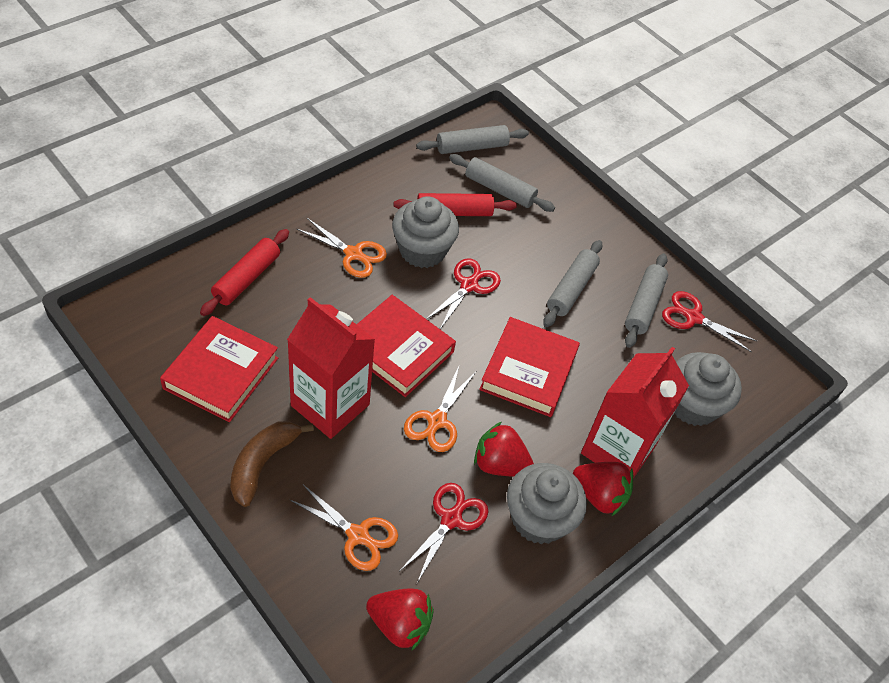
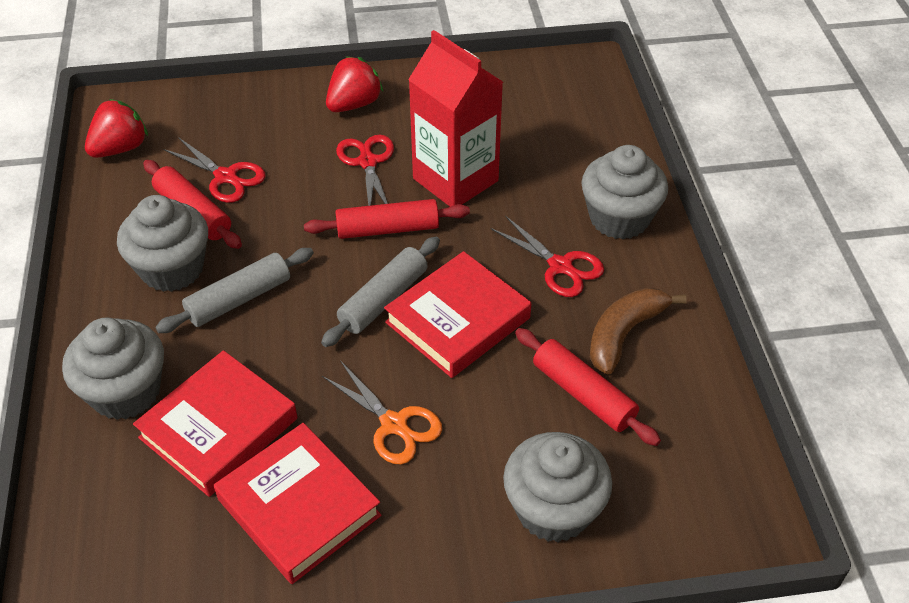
grey cupcake: 3 -> 4
grey rolling pin: 4 -> 2
orange scissors: 3 -> 1
red carton: 2 -> 1
red rolling pin: 2 -> 3
red strawberry: 3 -> 2

